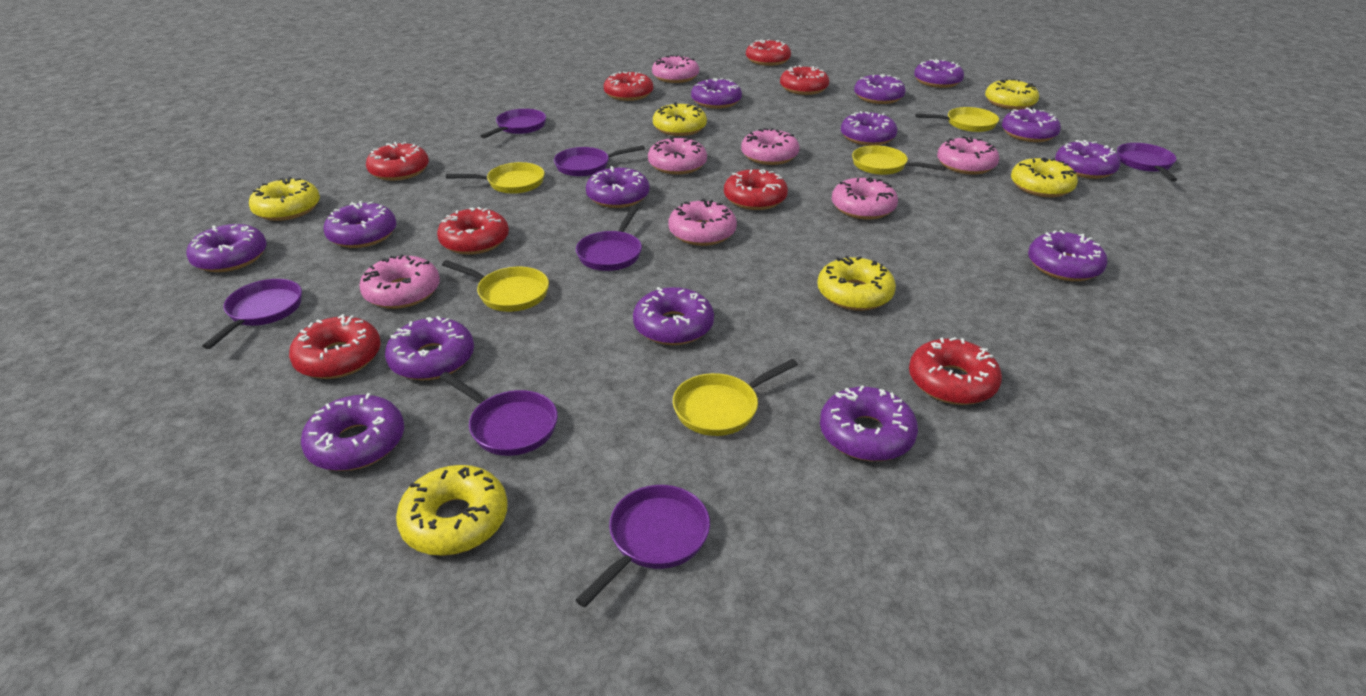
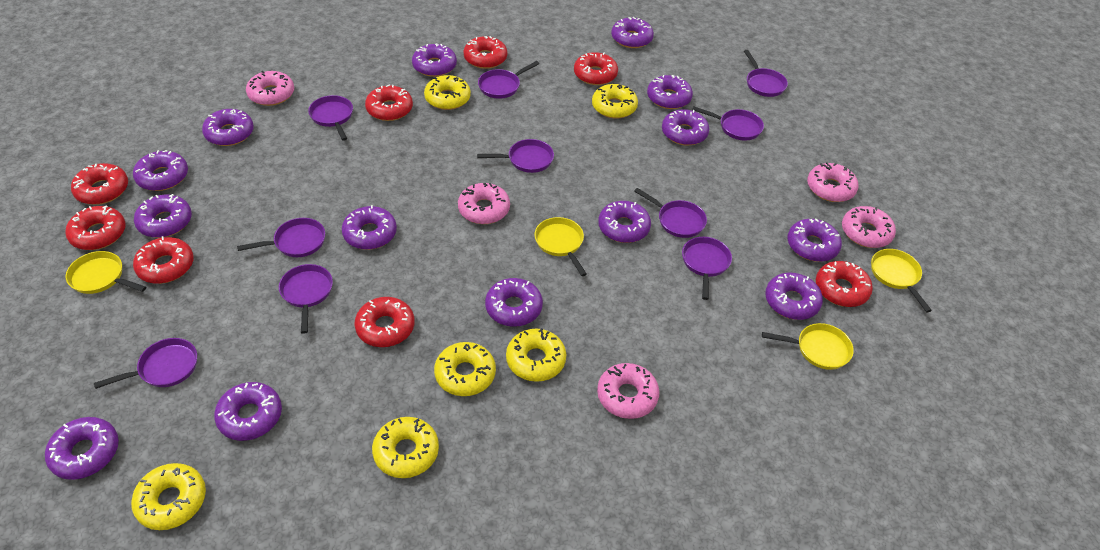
pink donut: 7 -> 5
purple pan: 7 -> 10
yellow pan: 5 -> 4

